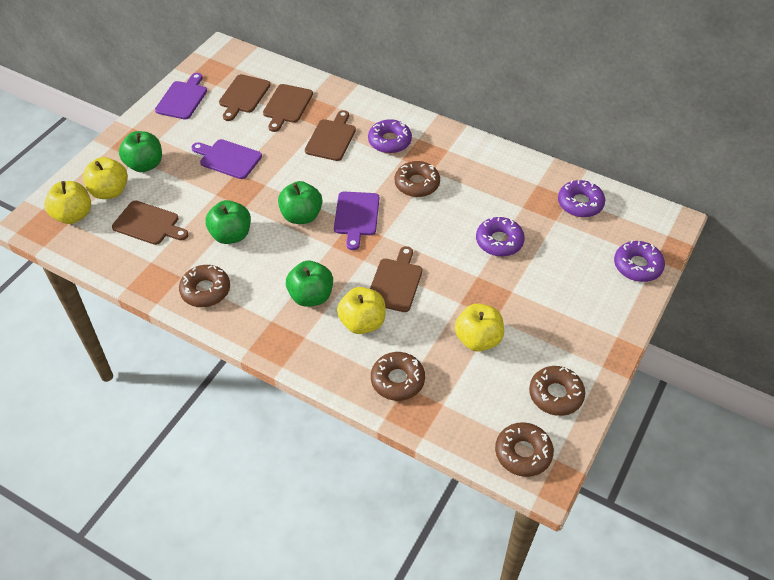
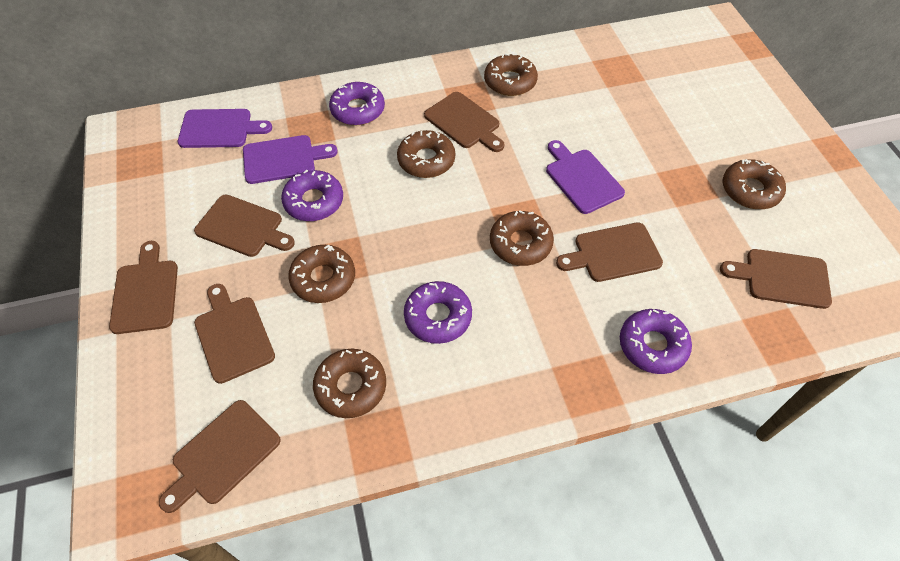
brown cutting board: 5 -> 7
brown donut: 5 -> 6
green apple: 4 -> 0
yellow apple: 4 -> 0

